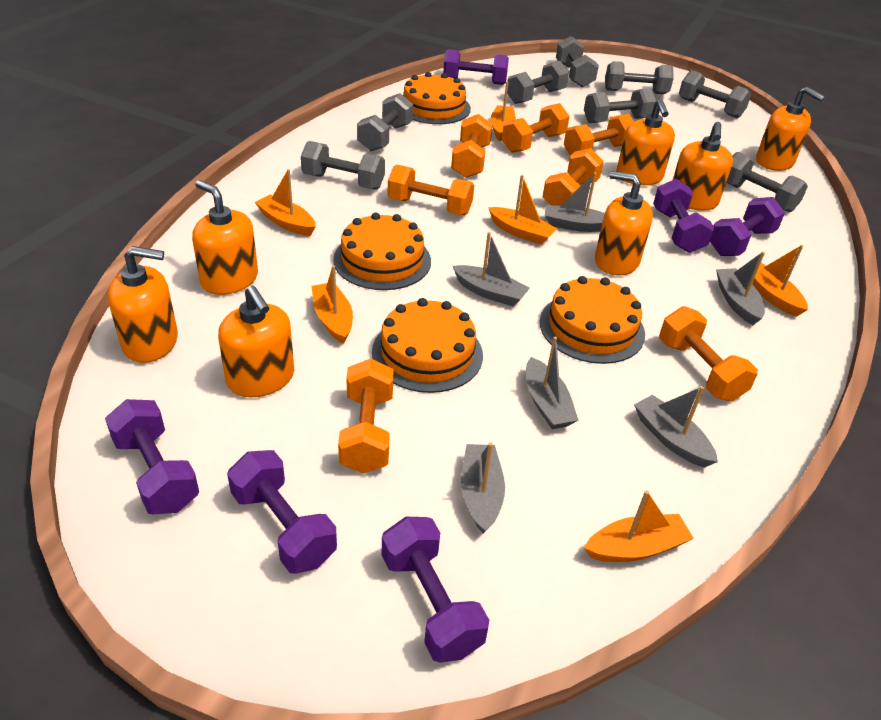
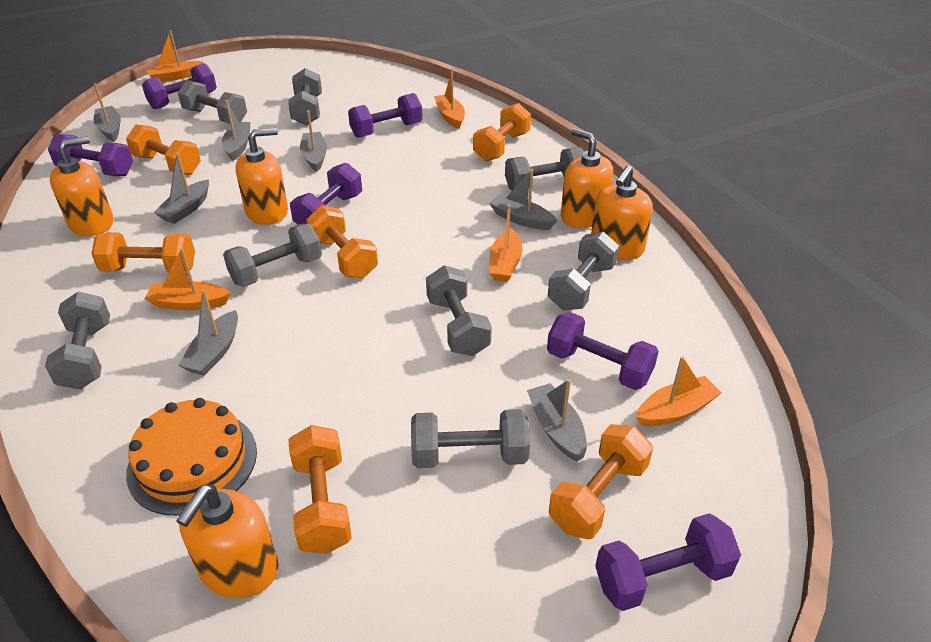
grey boat: 6 -> 7
orange boat: 6 -> 5
orange cake: 4 -> 1
orange dumbbell: 7 -> 6
orange soap dispenser: 7 -> 5

